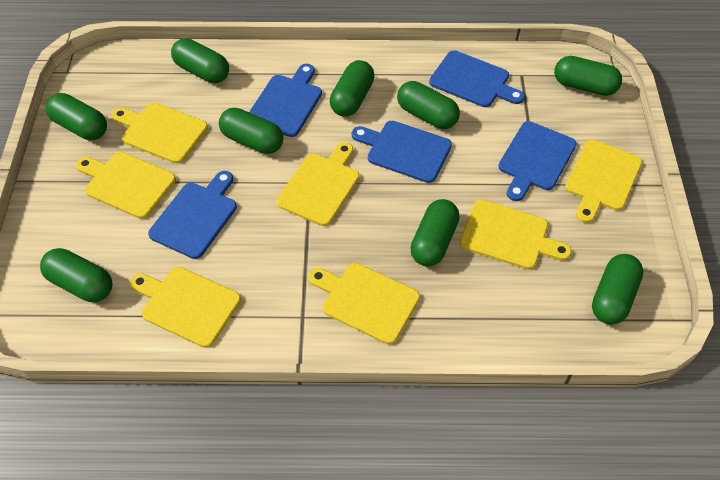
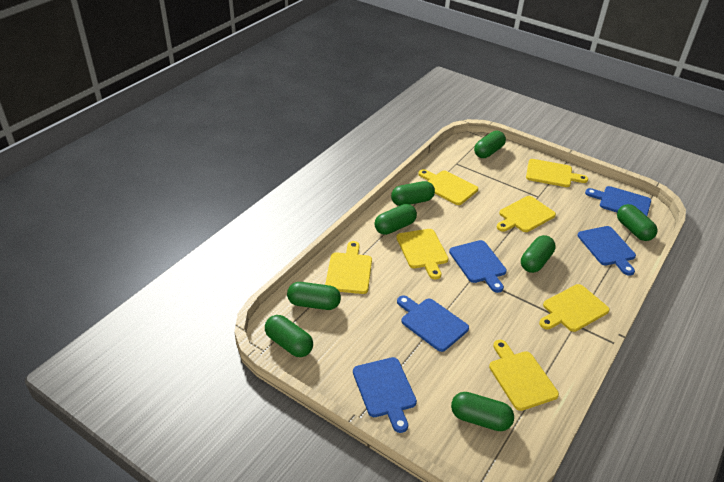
green capsule: 9 -> 8

